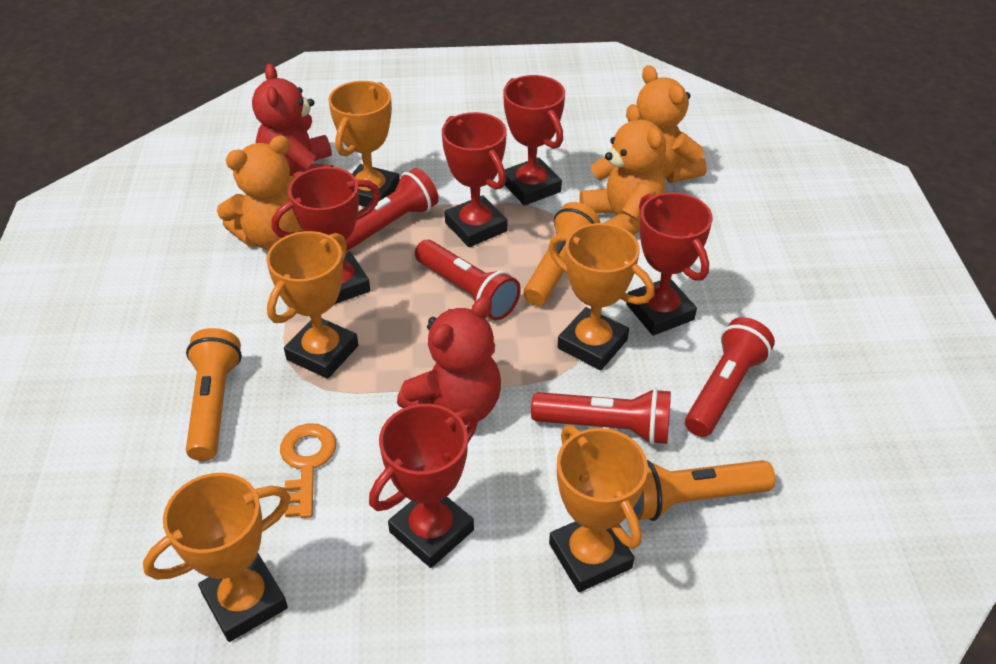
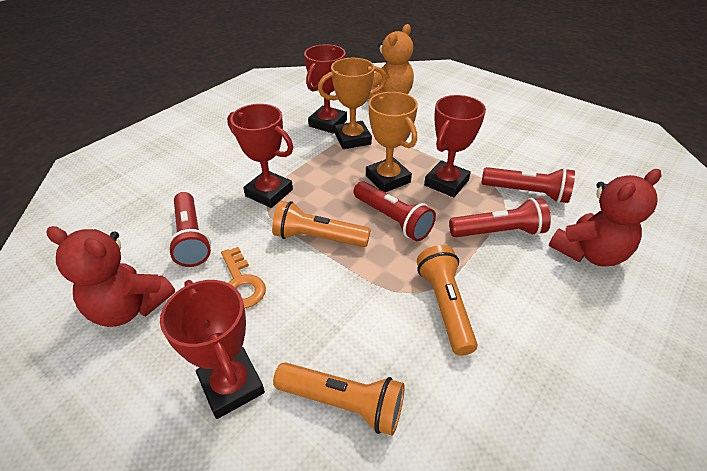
orange teddy bear: 3 -> 1
orange trophy: 5 -> 2
red trophy: 5 -> 4

